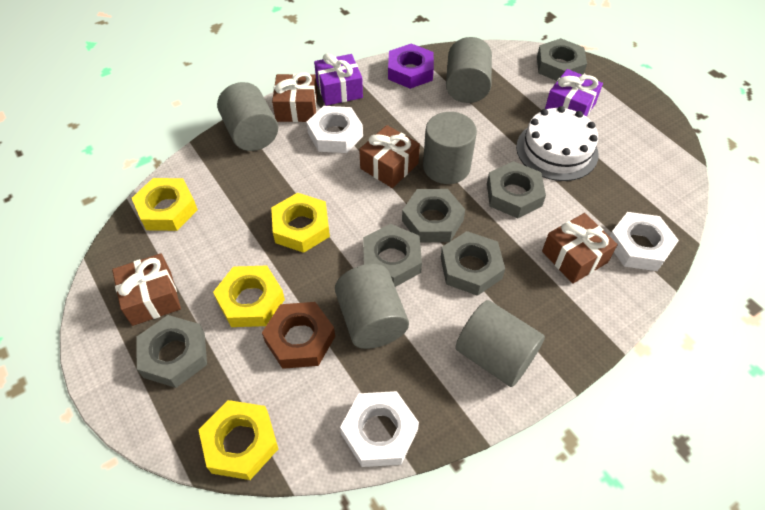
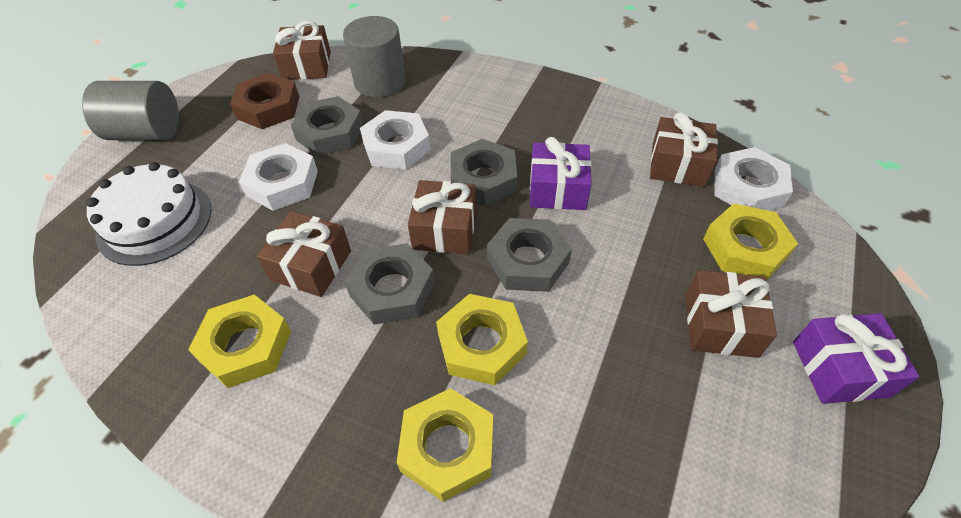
brown gift: 4 -> 5
grey cylinder: 5 -> 2
grey nut: 6 -> 4
purple nut: 1 -> 0

